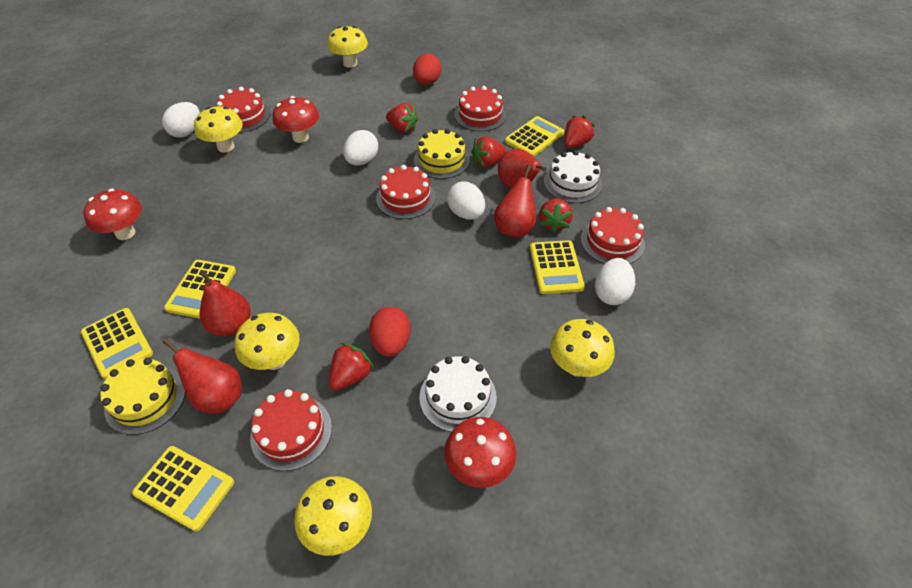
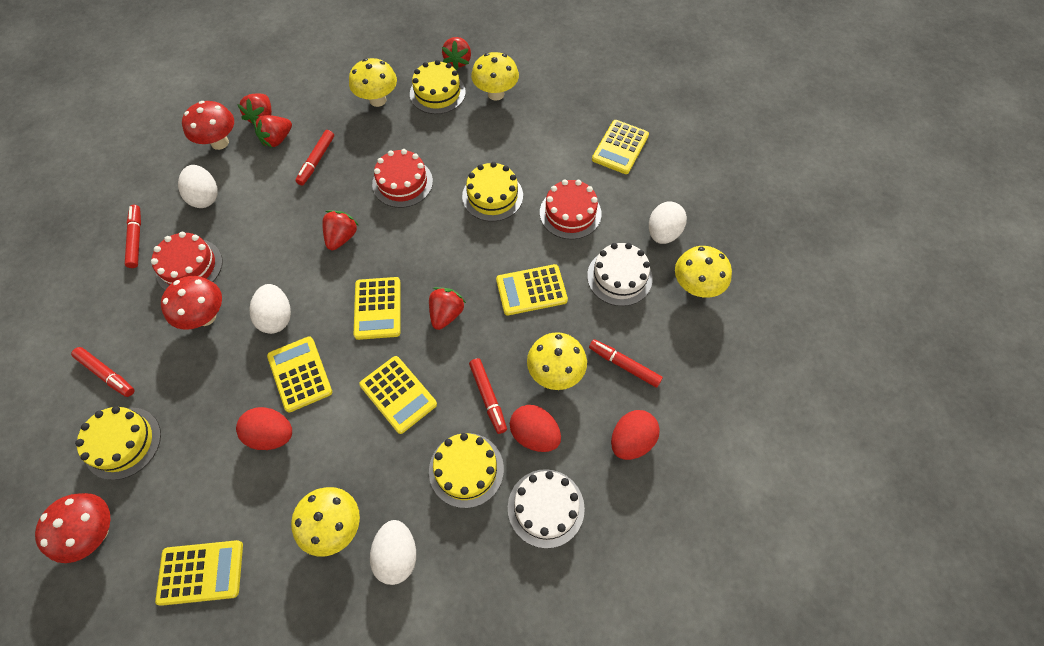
red cake: 5 -> 3
red egg: 2 -> 3
red marker: 0 -> 5
red pear: 4 -> 0
yellow cake: 2 -> 4
yellow calculator: 5 -> 6

